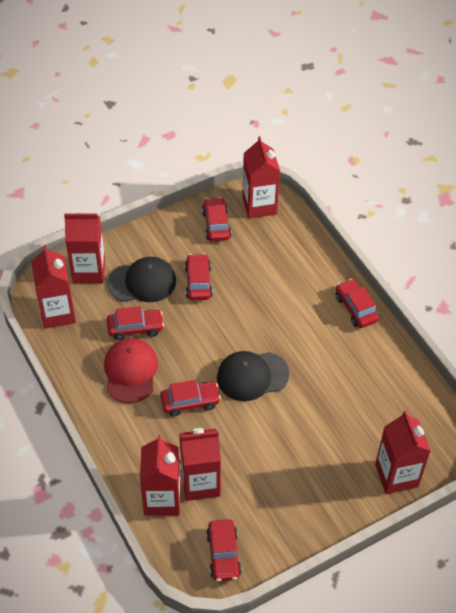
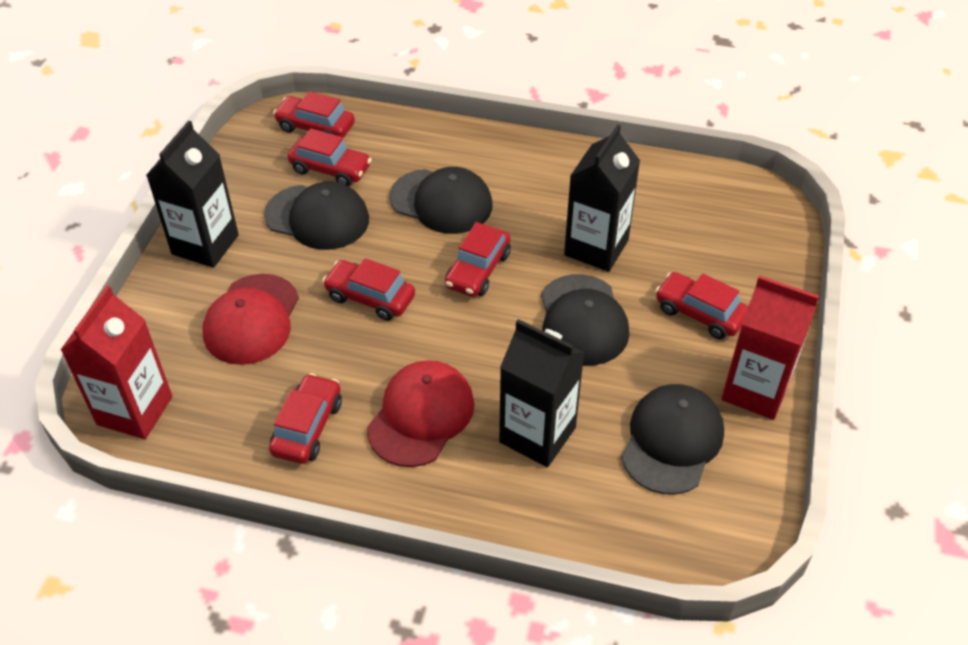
black cap: 2 -> 4
black carton: 0 -> 3
red cap: 1 -> 2
red carton: 6 -> 2

